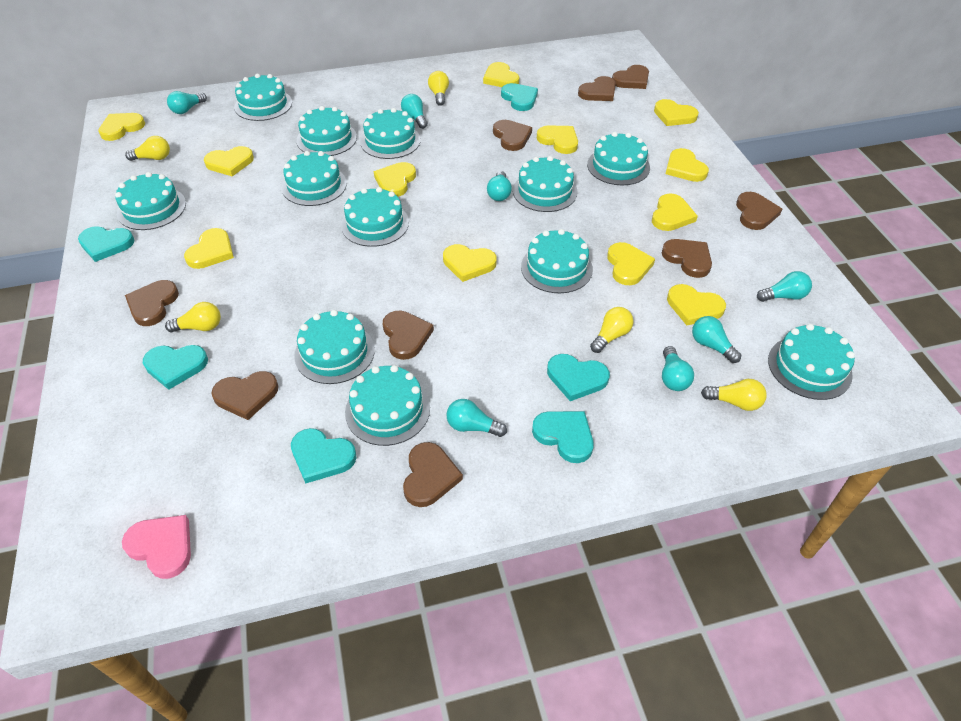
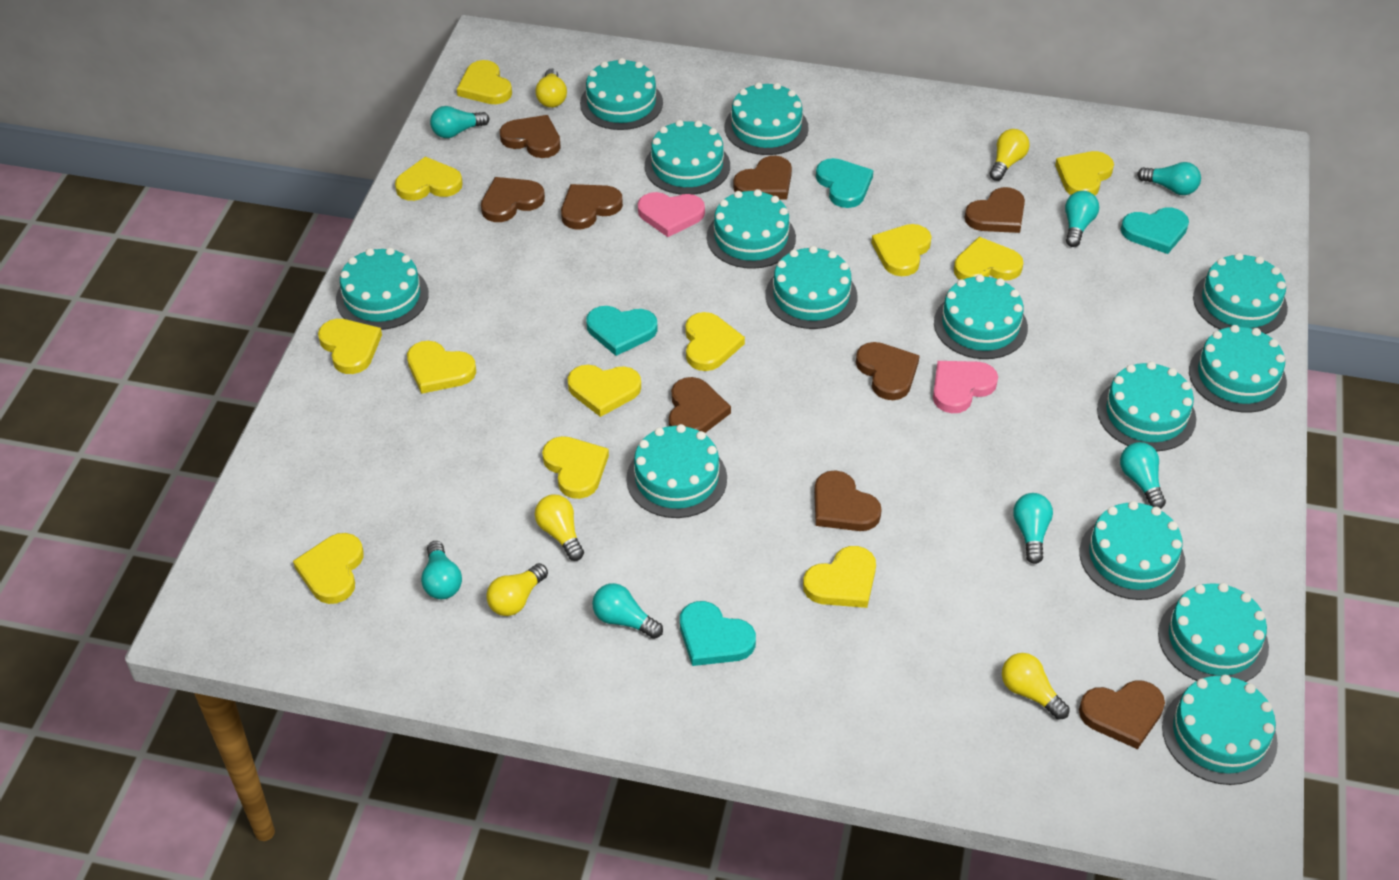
pink heart: 1 -> 2
turquoise cake: 12 -> 14
turquoise heart: 6 -> 4

